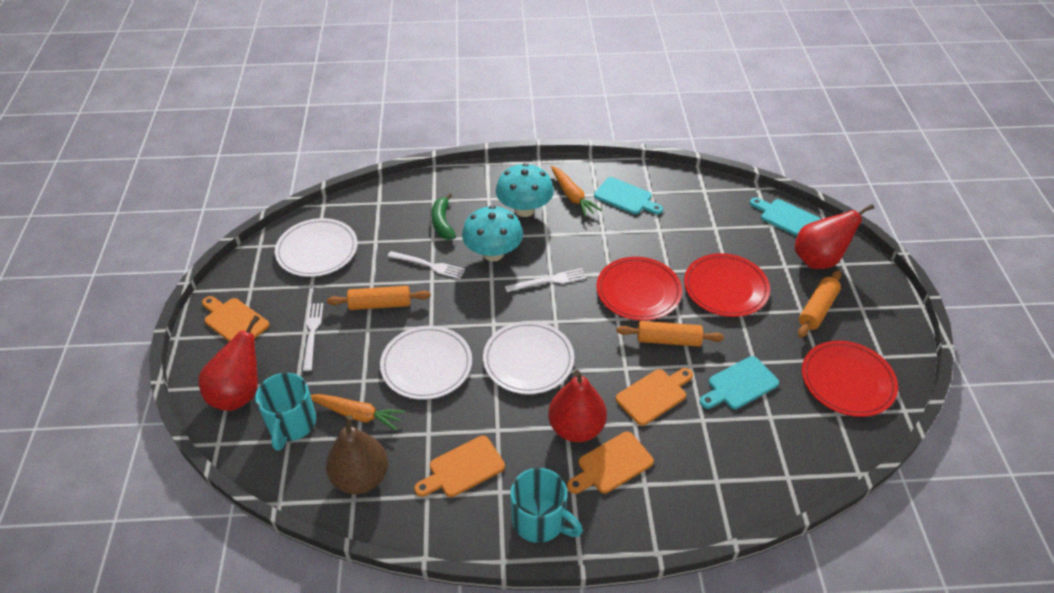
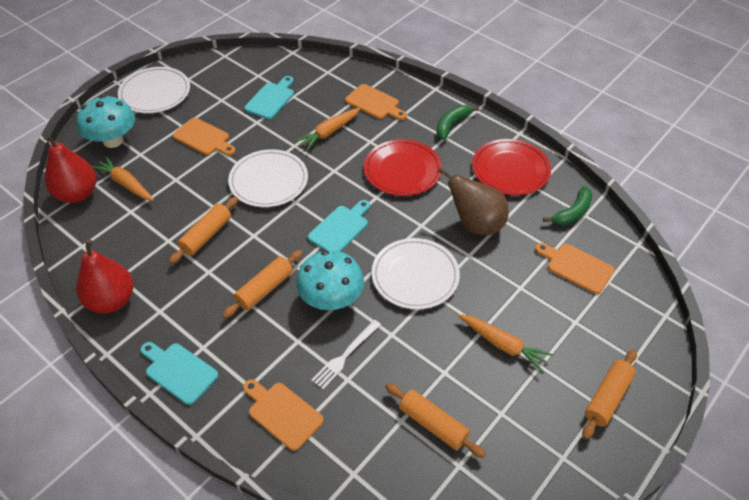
green banana: 1 -> 2
orange carrot: 2 -> 3
orange rolling pin: 3 -> 4
red pear: 3 -> 2
red plate: 3 -> 2
turquoise mug: 2 -> 0
white fork: 3 -> 1

